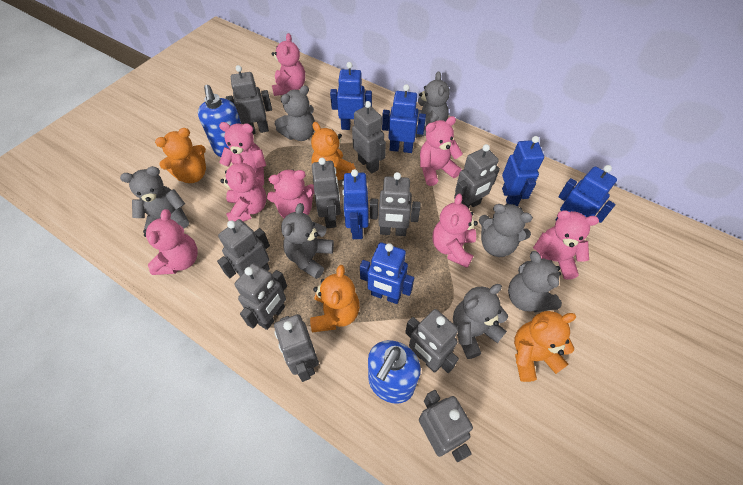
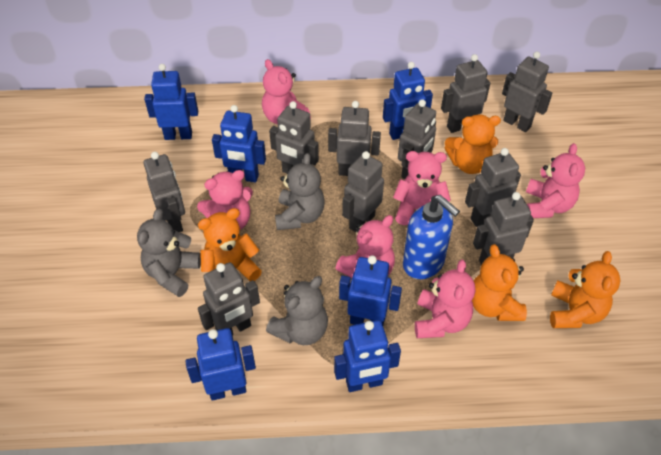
blue soap dispenser: 2 -> 1
grey teddy bear: 7 -> 3
pink teddy bear: 8 -> 6

